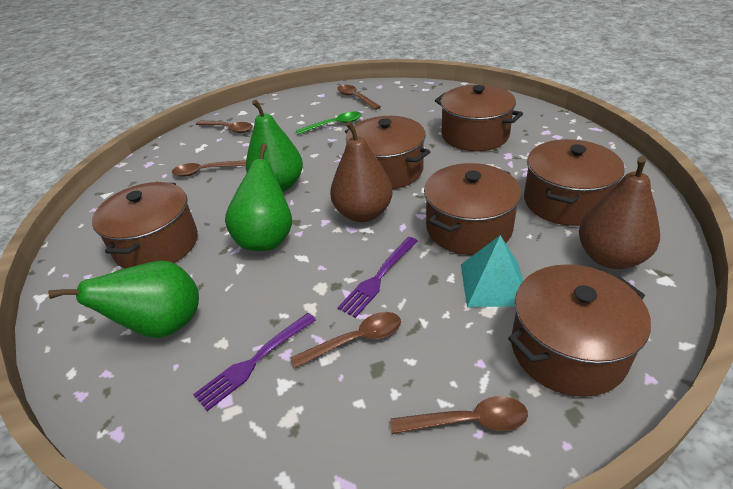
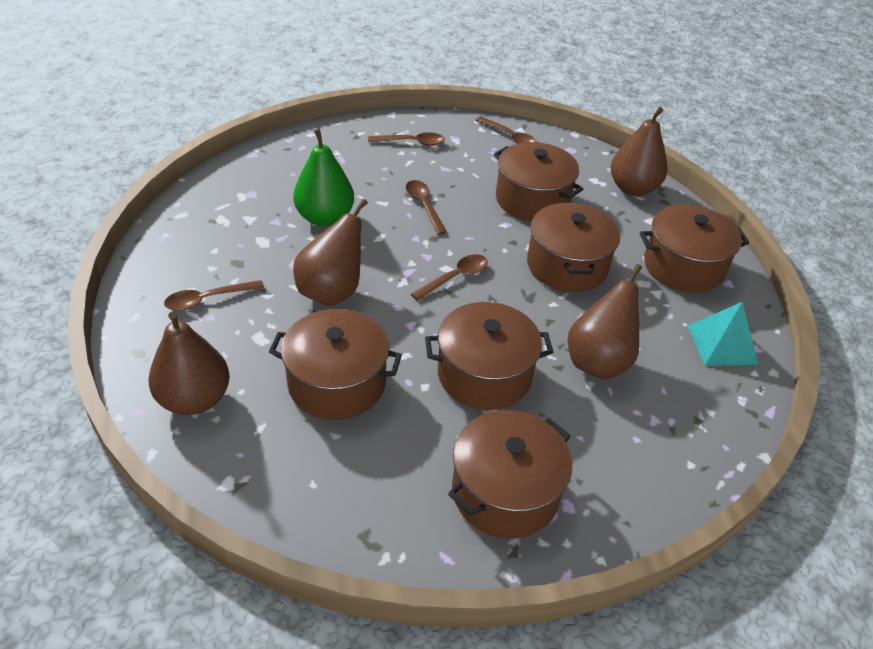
brown pear: 2 -> 4
green pear: 3 -> 1
green spoon: 1 -> 0
purple fork: 2 -> 0

